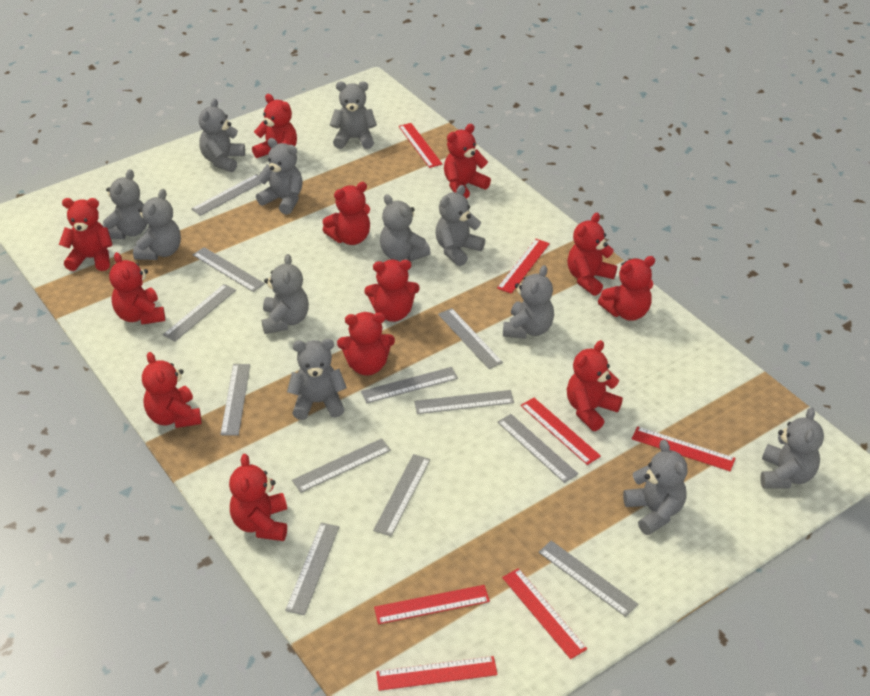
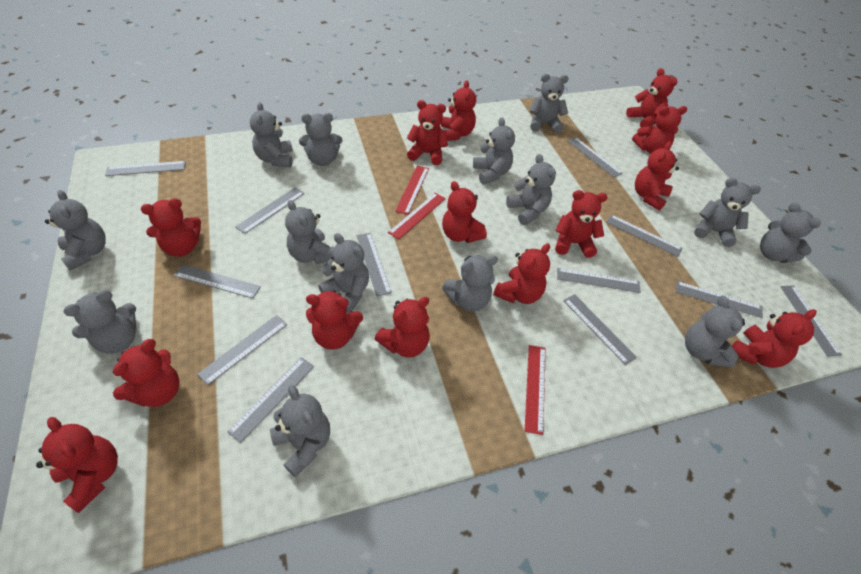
grey teddy bear: 12 -> 14
red ruler: 7 -> 3
red teddy bear: 12 -> 14

